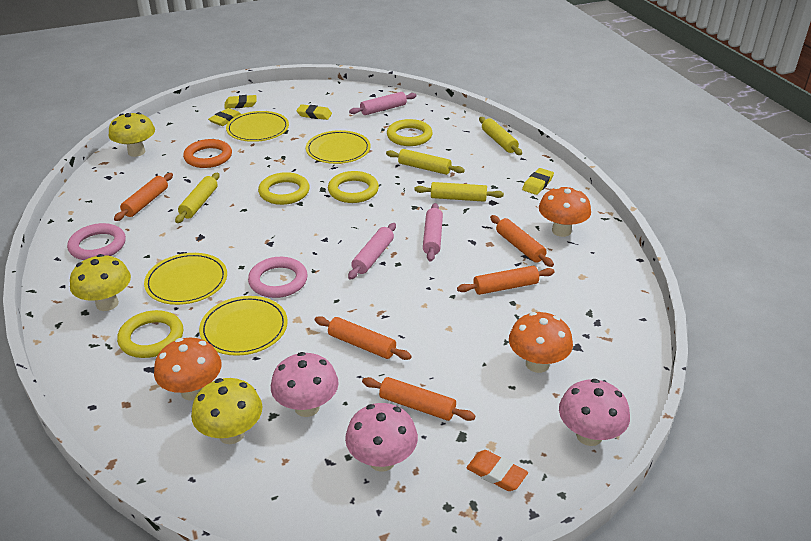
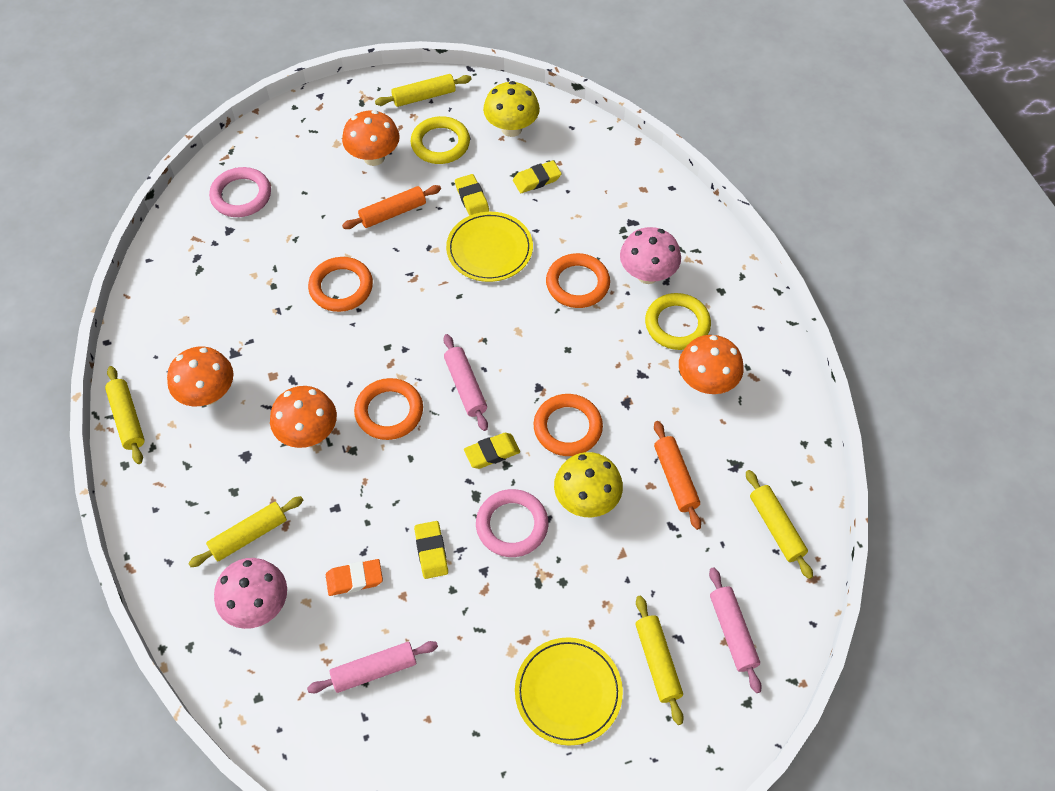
orange mushroom: 3 -> 4
orange ring: 1 -> 4
orange rolling pin: 5 -> 2
pink mushroom: 3 -> 2
yellow mushroom: 3 -> 2
yellow plate: 4 -> 2
yellow ring: 4 -> 2
yellow rolling pin: 4 -> 5

